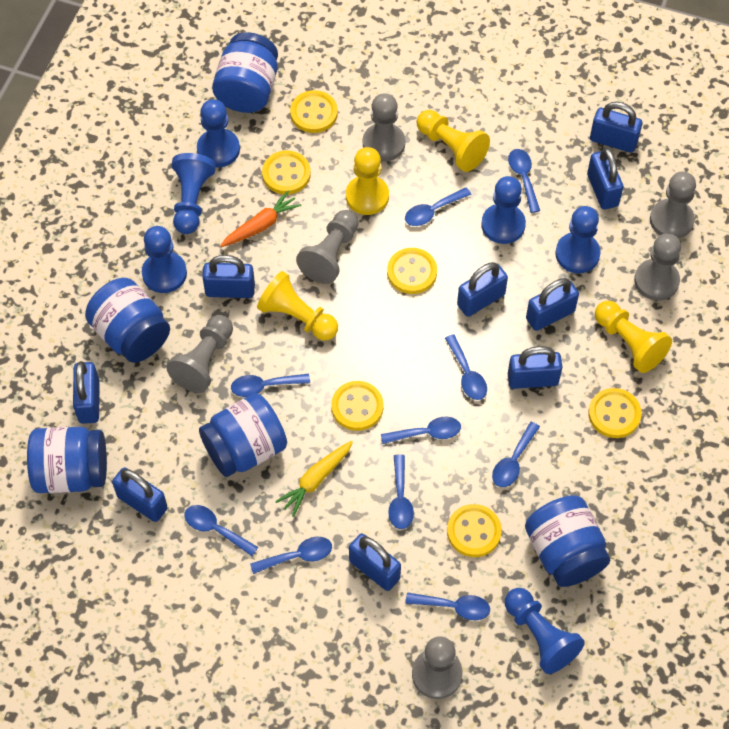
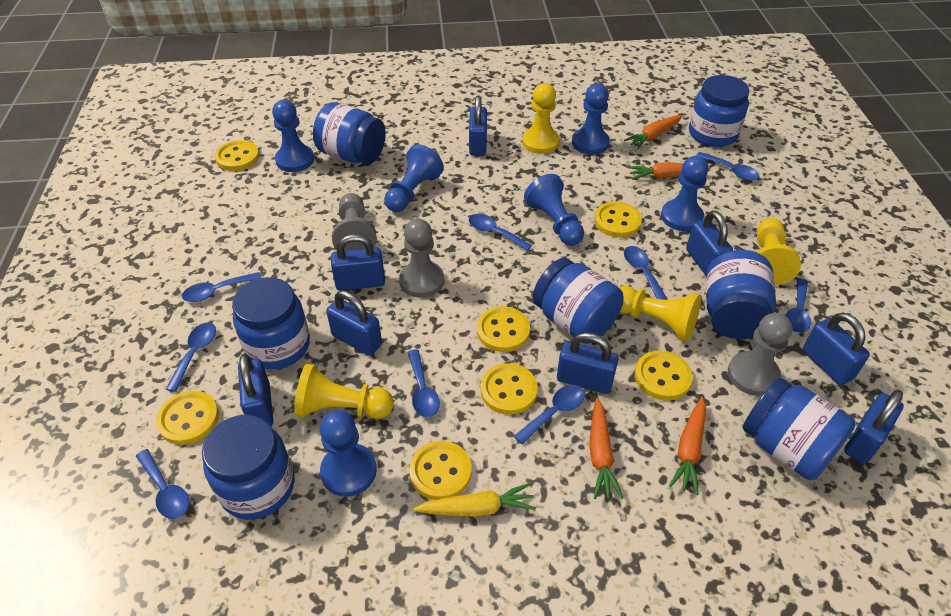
blue jar: 5 -> 7
blue padlock: 9 -> 8
blue spoon: 10 -> 9
grey pawn: 6 -> 3
orange carrot: 1 -> 4
yellow button: 6 -> 7

